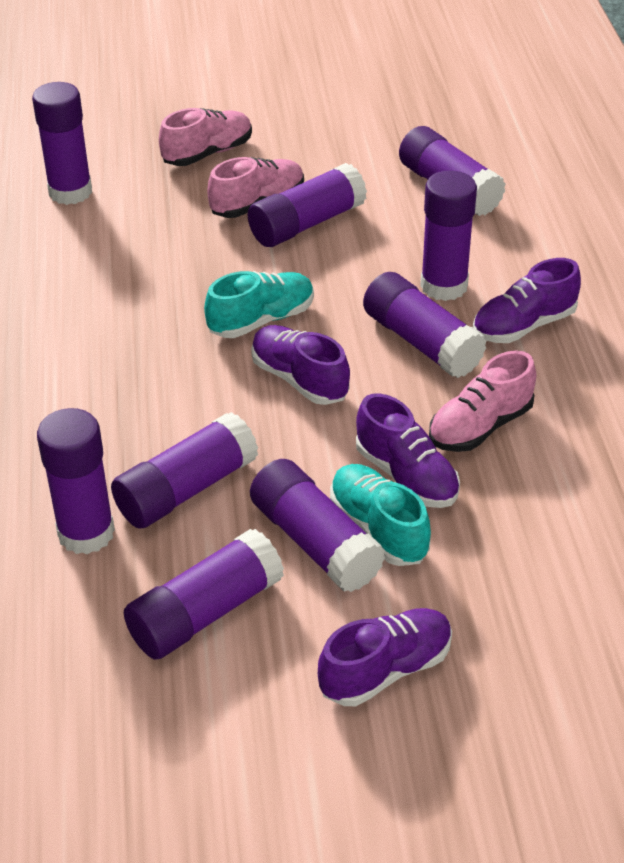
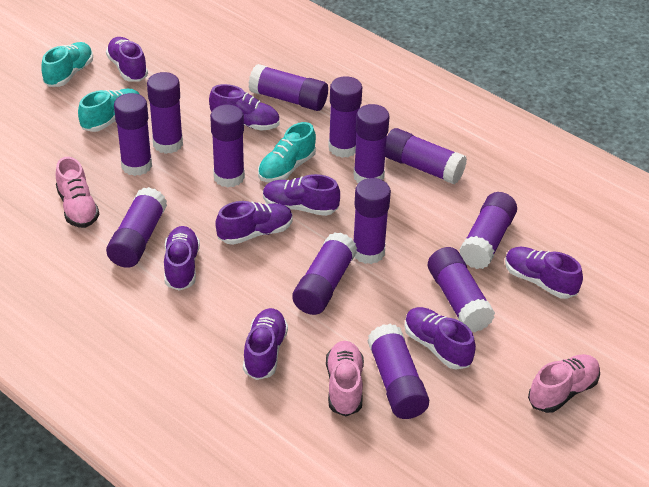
purple glue stick: 9 -> 13
purple shoe: 4 -> 8
turquoise shoe: 2 -> 3

